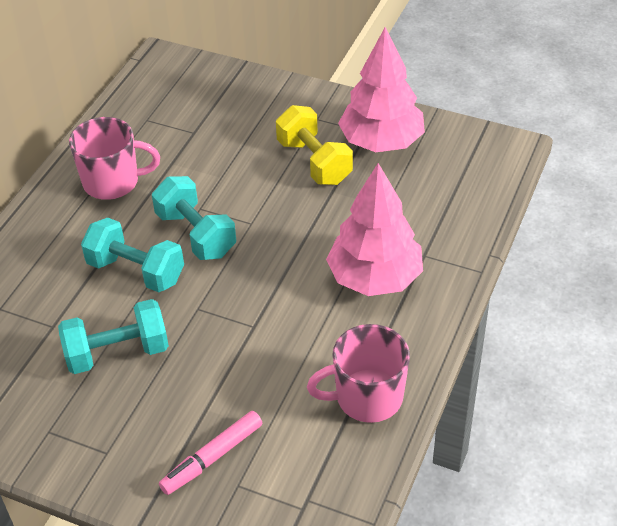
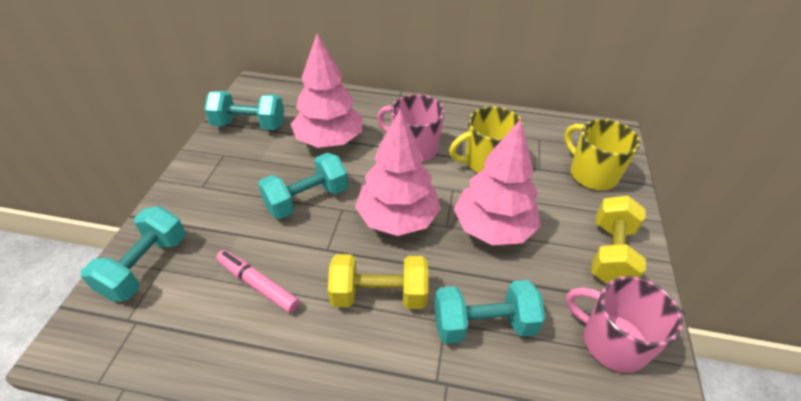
pink tree: 2 -> 3
turquoise dumbbell: 3 -> 4
yellow dumbbell: 1 -> 2
yellow mug: 0 -> 2

